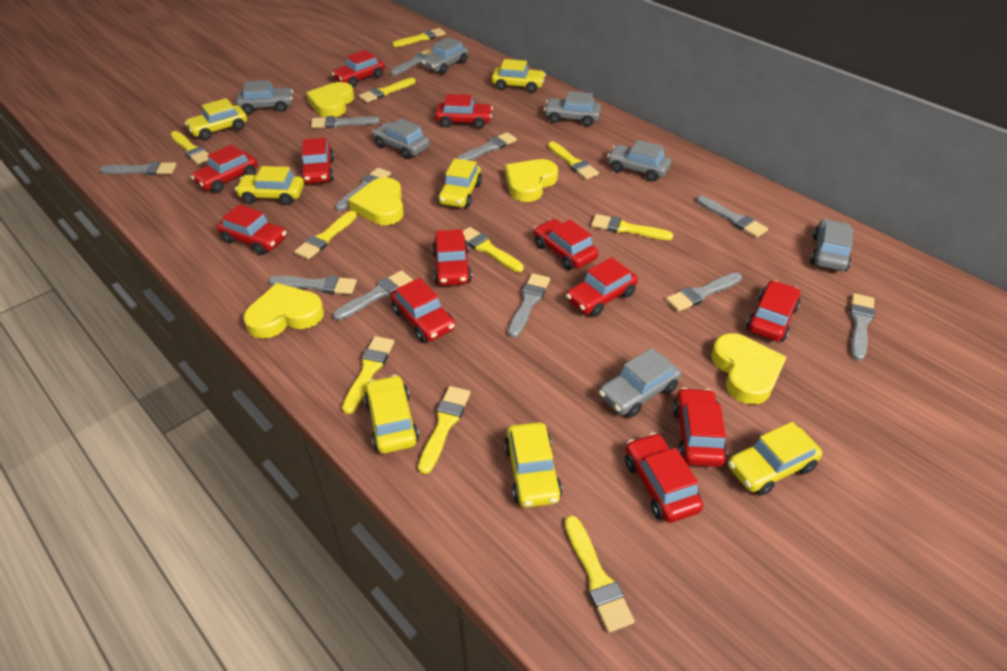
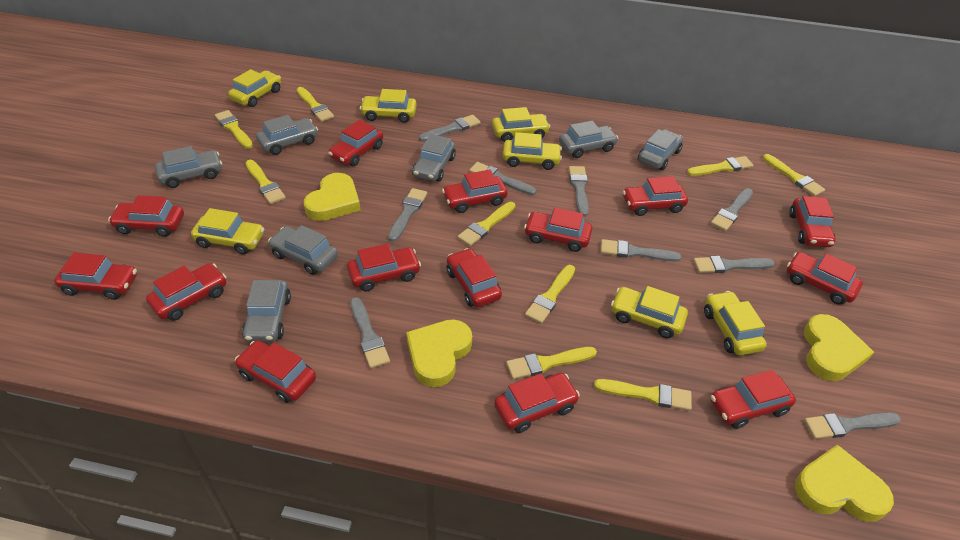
grey brush: 11 -> 9
red car: 12 -> 14
yellow brush: 10 -> 9
yellow heart: 5 -> 4

